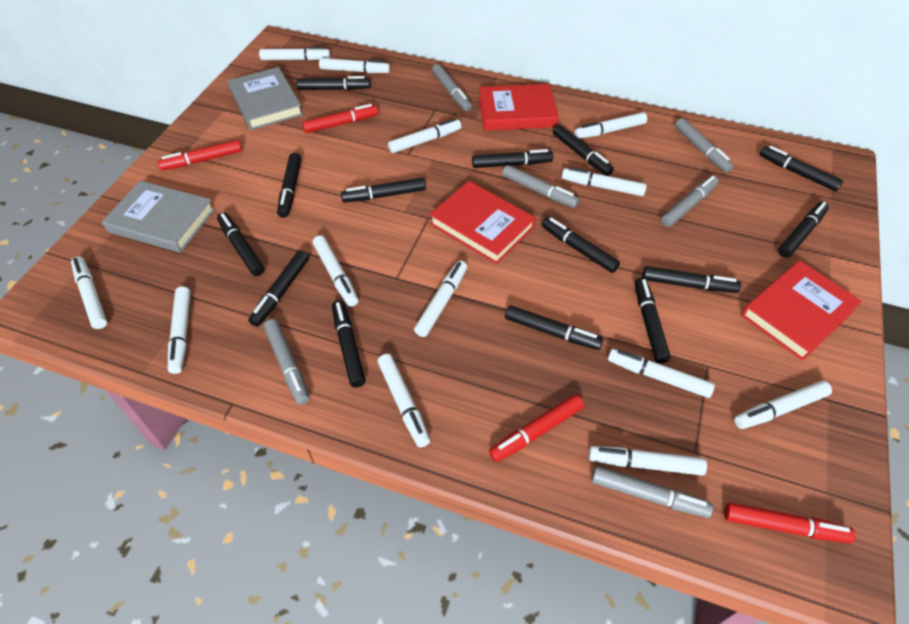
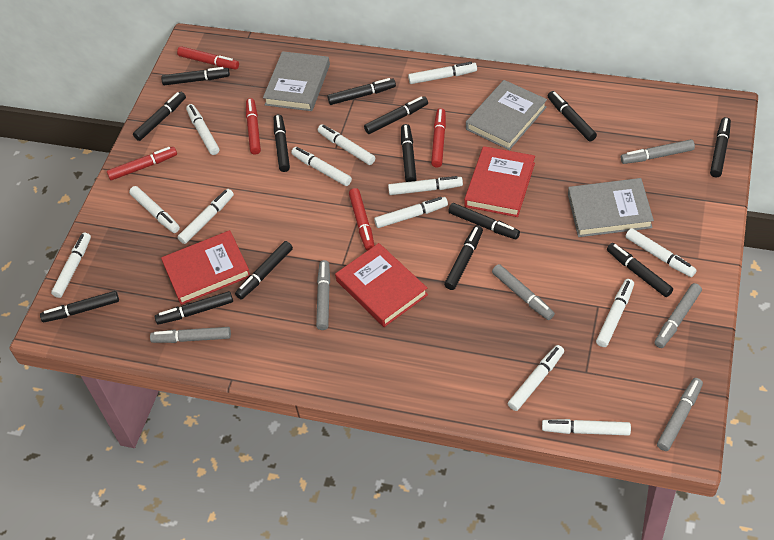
grey book: 2 -> 3
red marker: 4 -> 5

